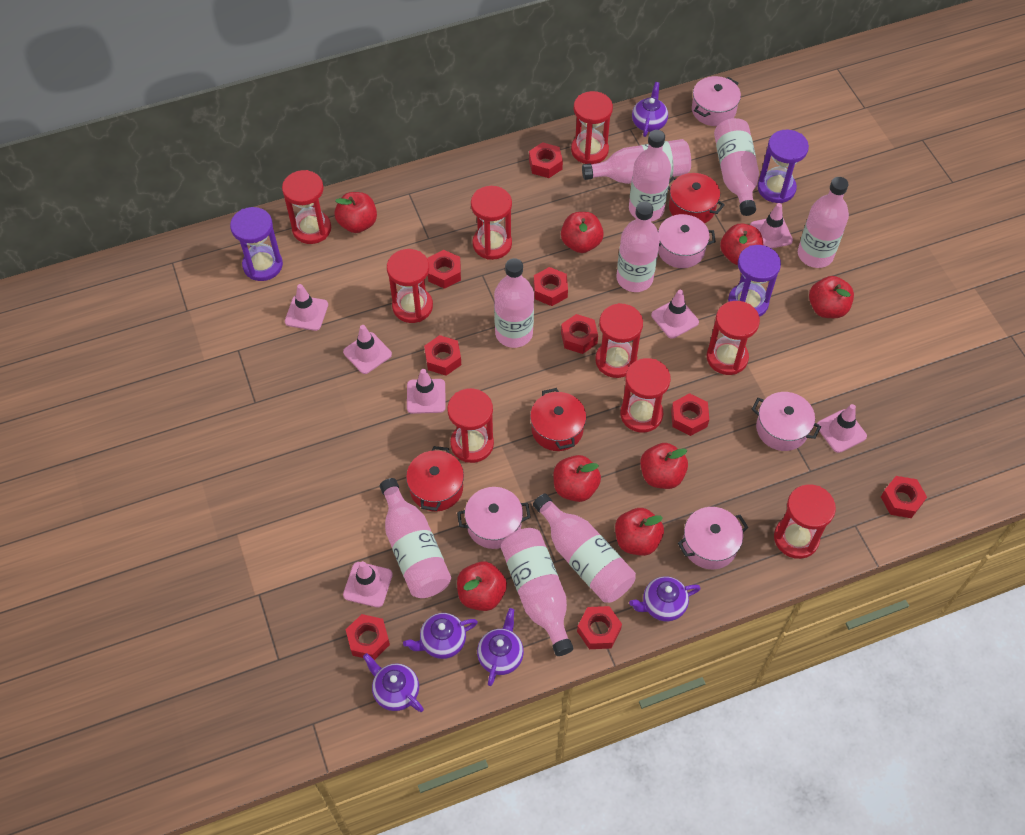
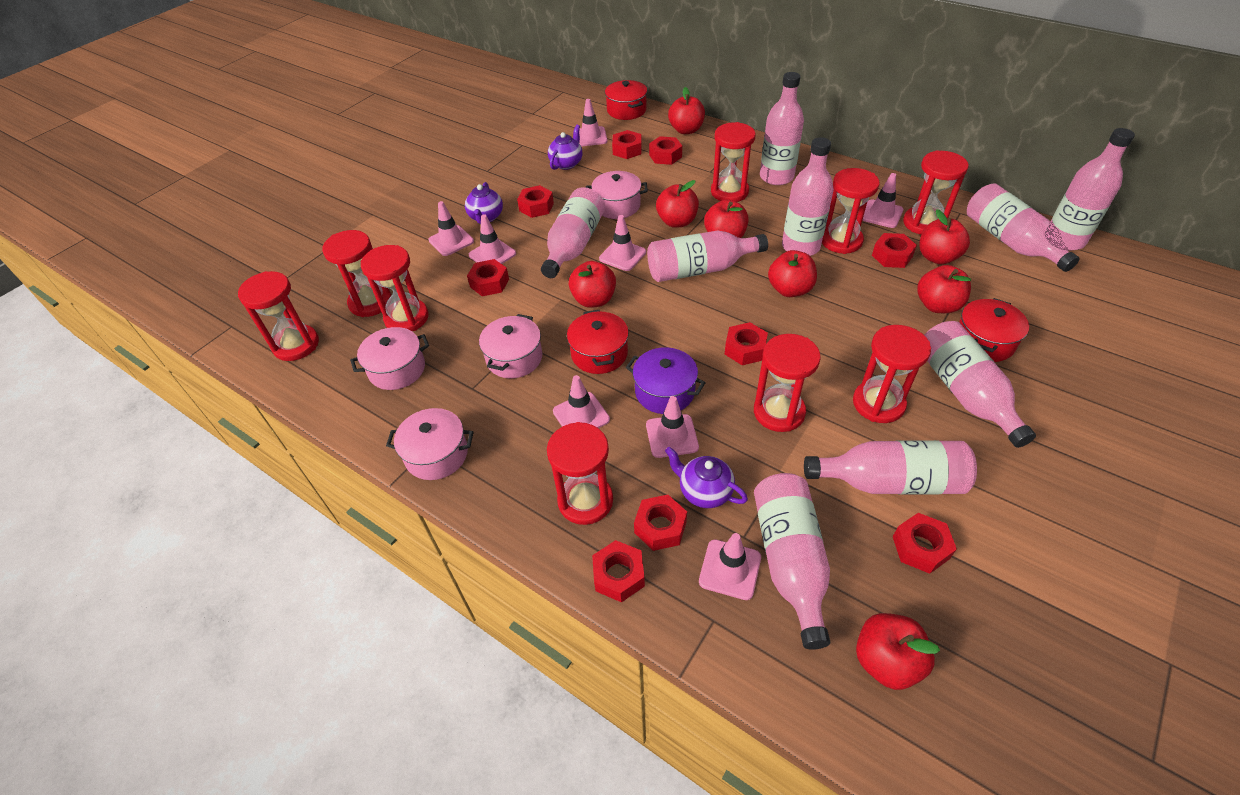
pink pot: 5 -> 4
pink traffic cone: 7 -> 8
purple hourglass: 3 -> 0
purple pot: 0 -> 1
purple teapot: 5 -> 3

